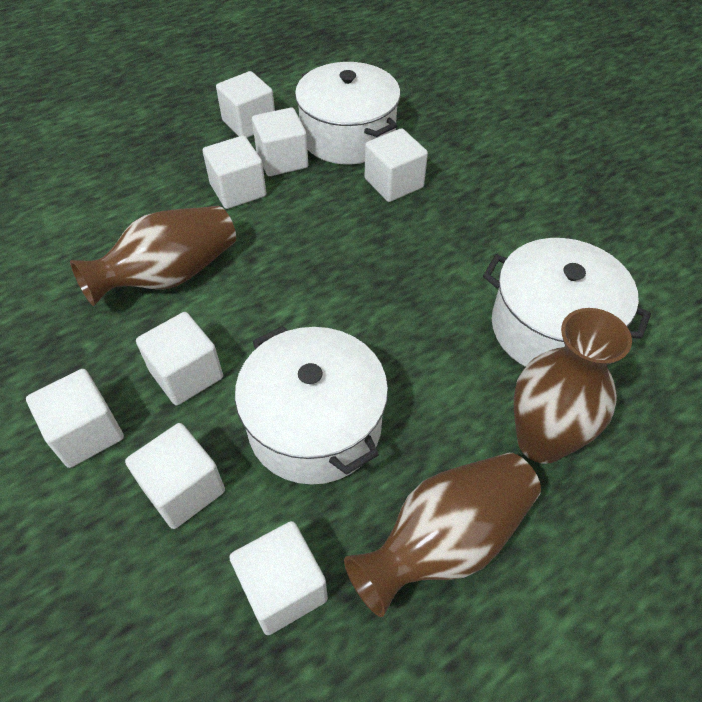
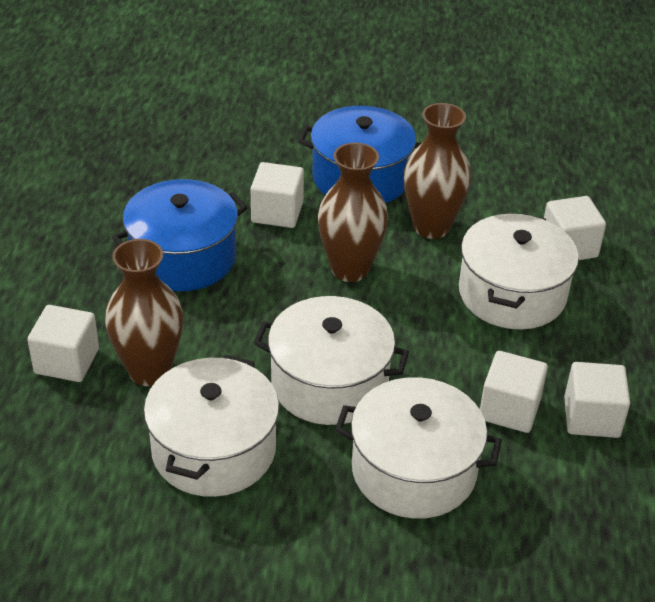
blue pot: 0 -> 2
white cube: 8 -> 5
white pot: 3 -> 4

